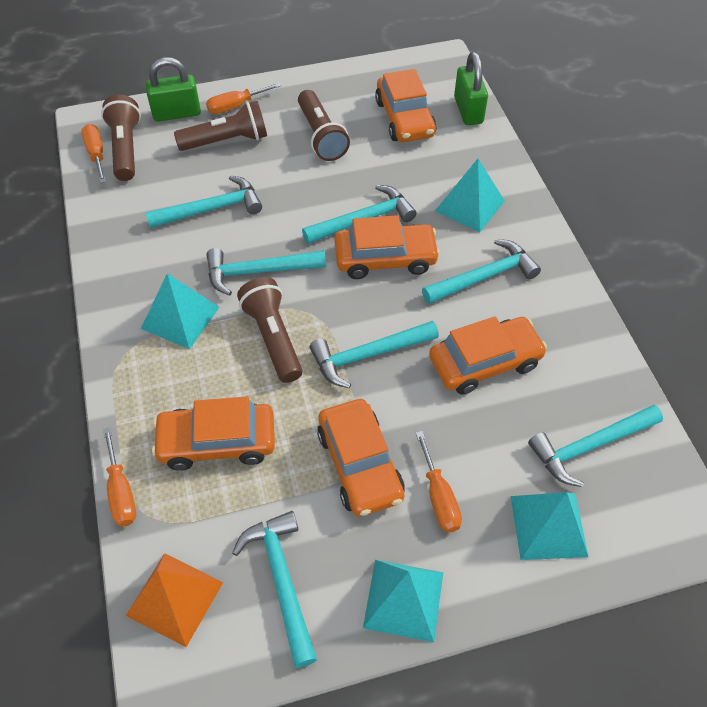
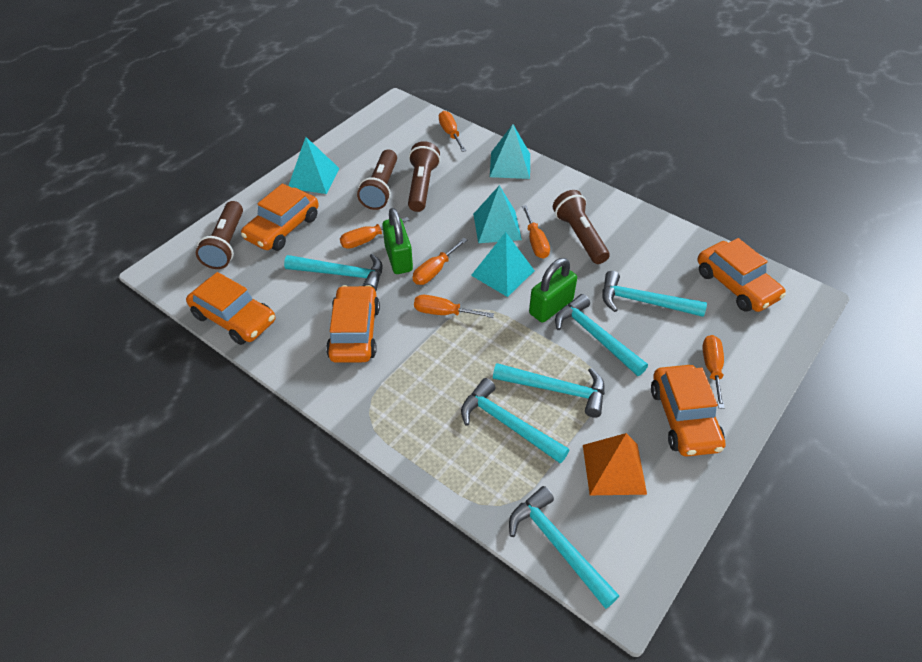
orange screwdriver: 4 -> 6
turquoise hammer: 7 -> 6

